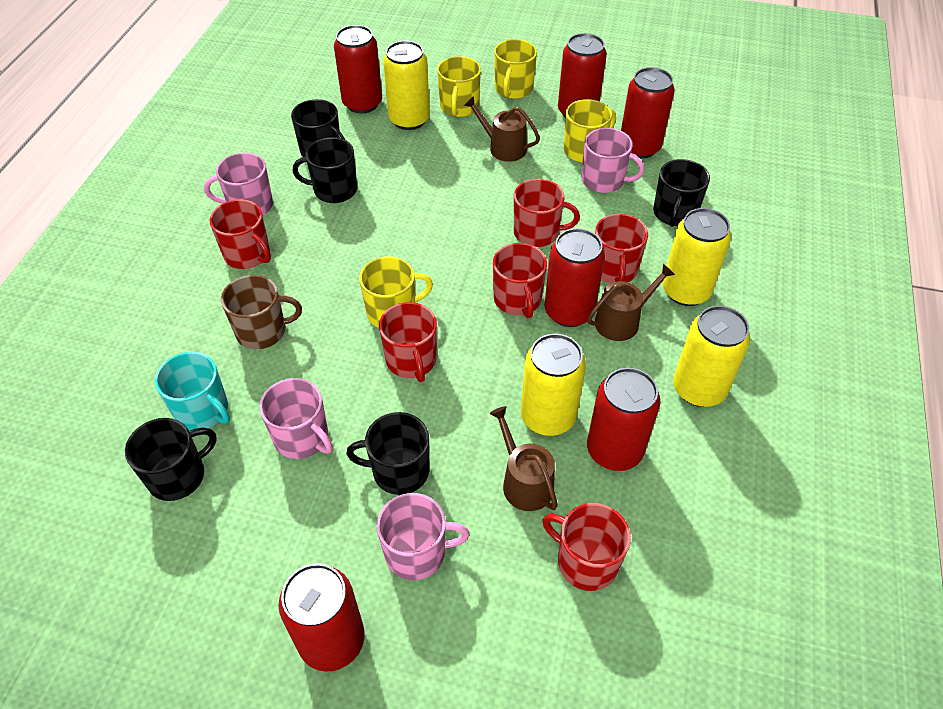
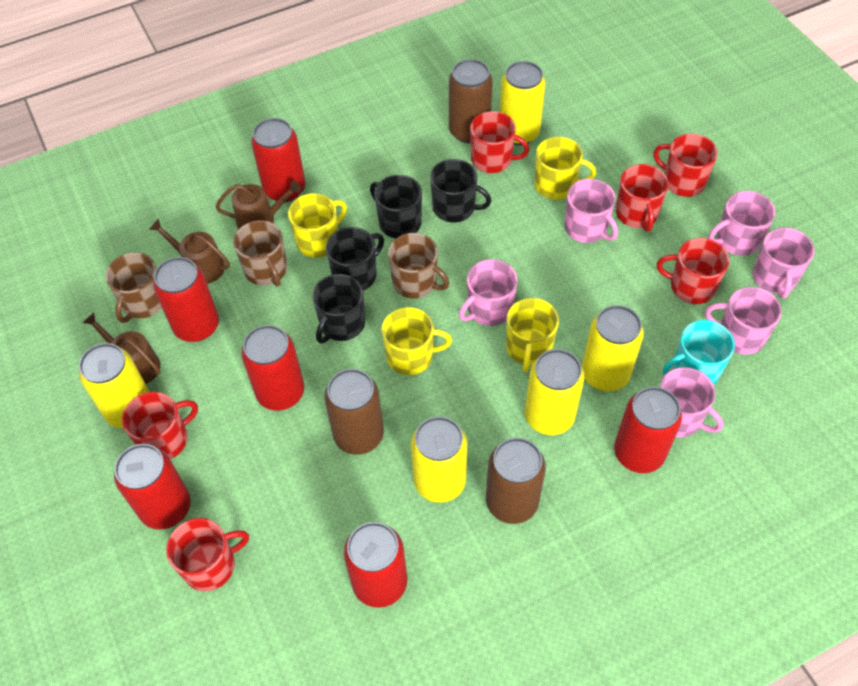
black mug: 5 -> 4
brown can: 0 -> 3
brown mug: 1 -> 3
pink mug: 4 -> 6
yellow can: 4 -> 5

